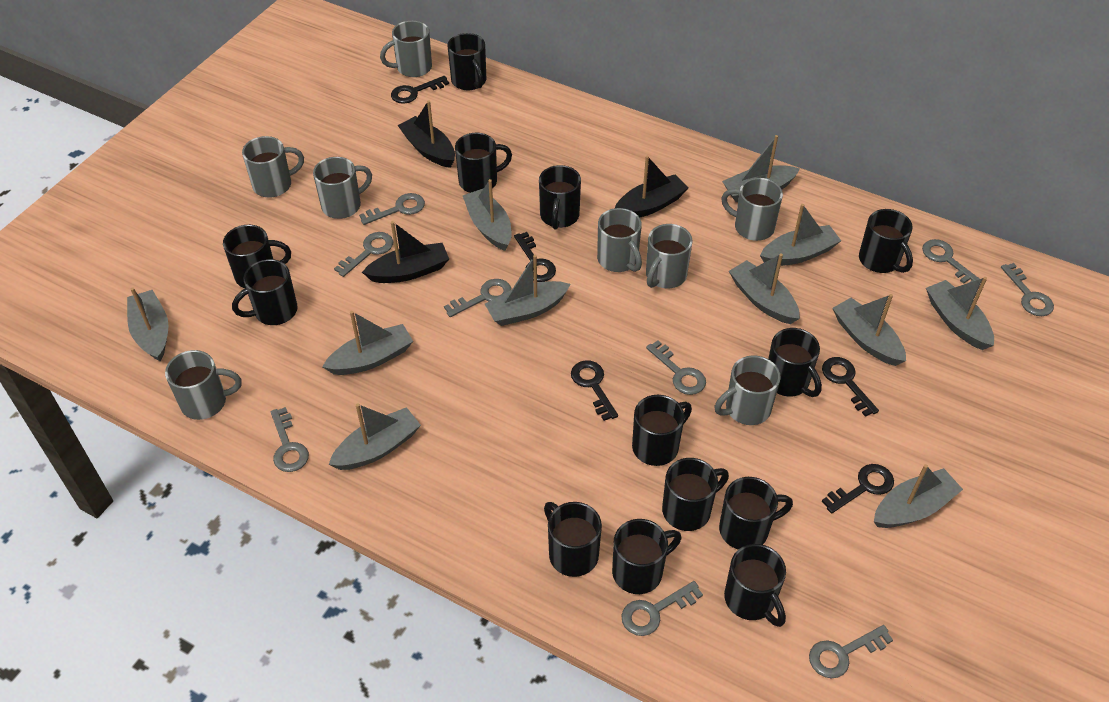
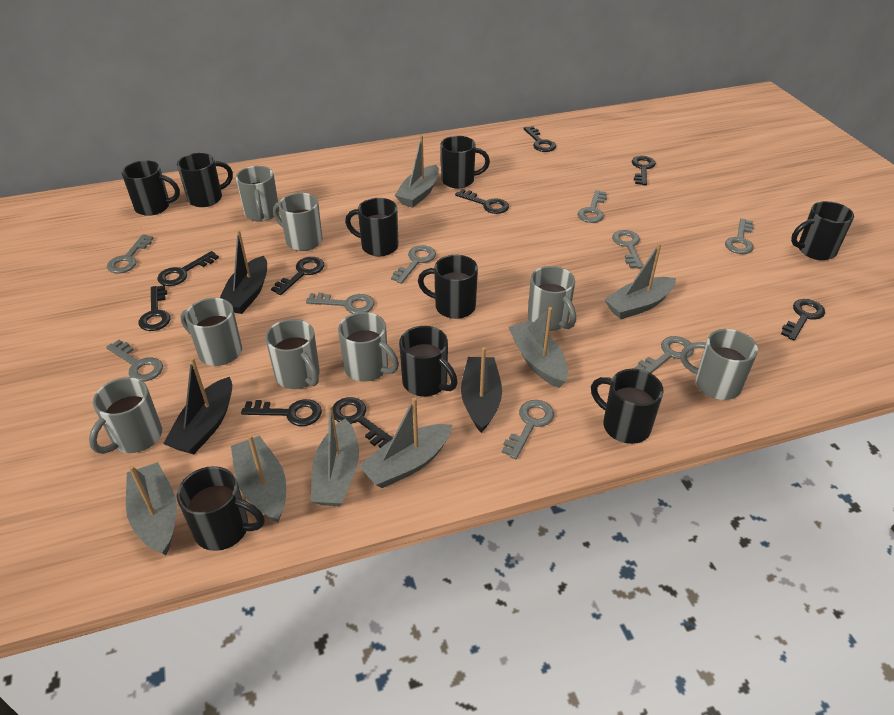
black key: 5 -> 9
black mug: 13 -> 9
grey boat: 11 -> 7

